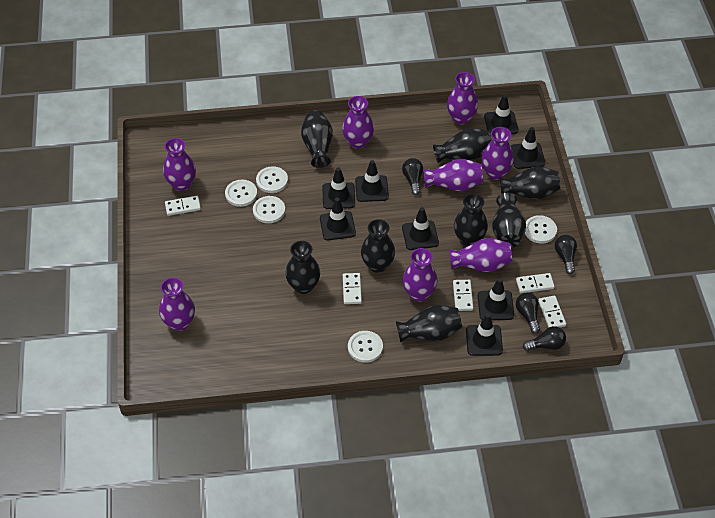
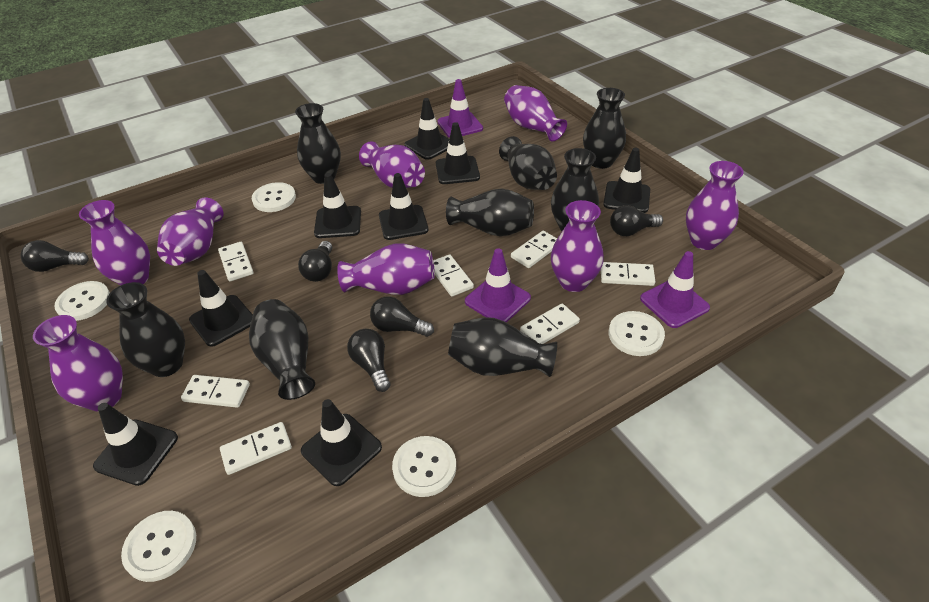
black light bulb: 4 -> 5
purple traffic cone: 0 -> 3
white domino: 5 -> 7

